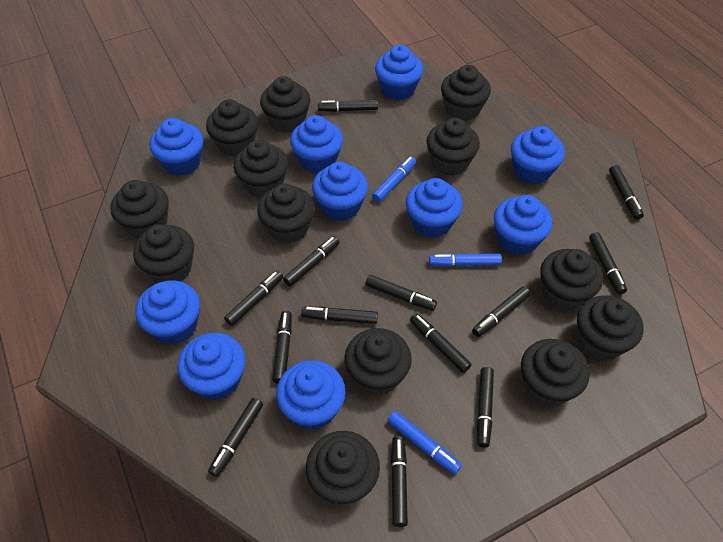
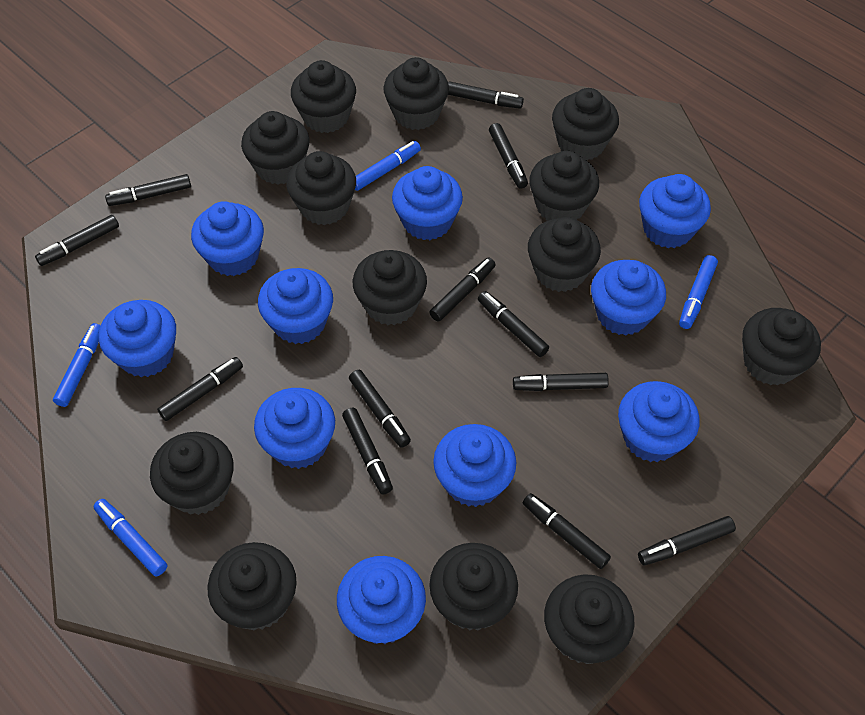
black marker: 13 -> 12
blue marker: 3 -> 4

